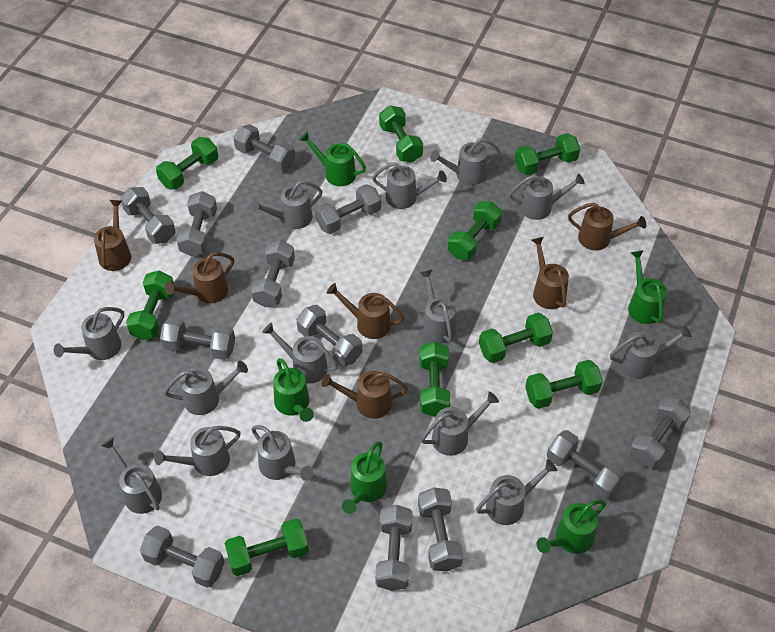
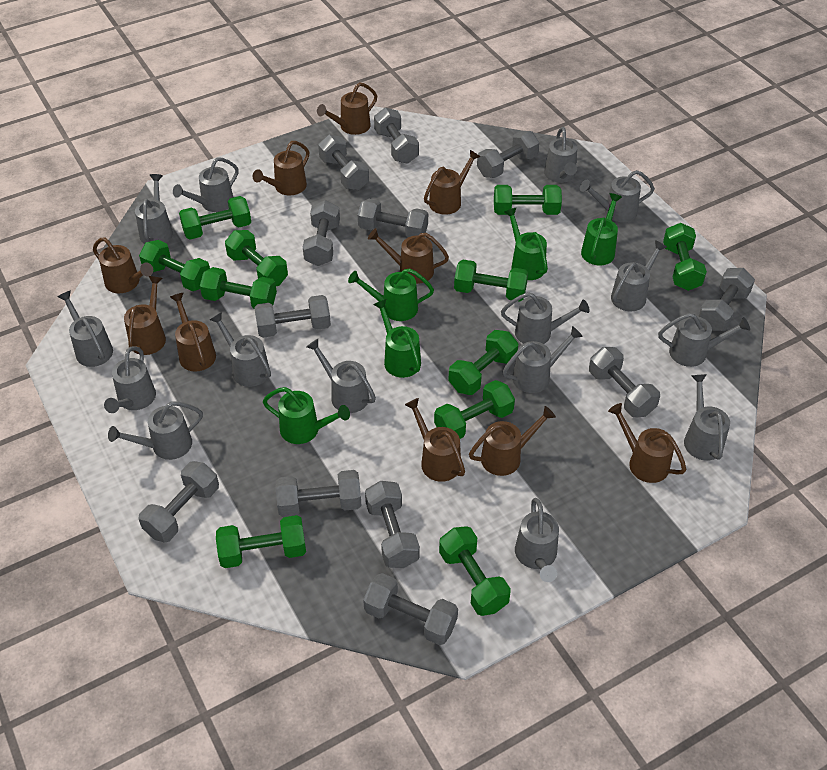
brown watering can: 6 -> 10
green dumbbell: 9 -> 11
grey watering can: 14 -> 15

